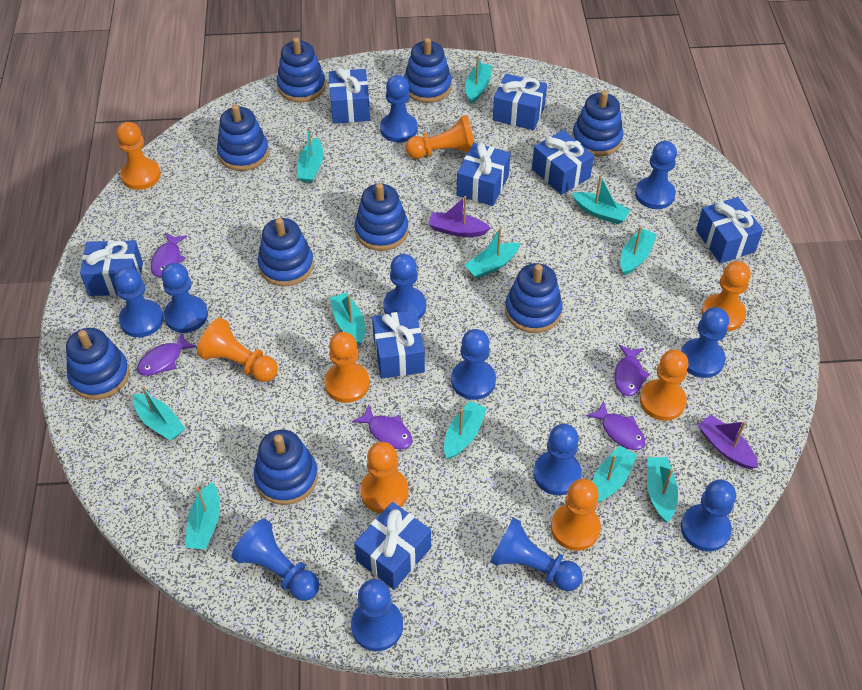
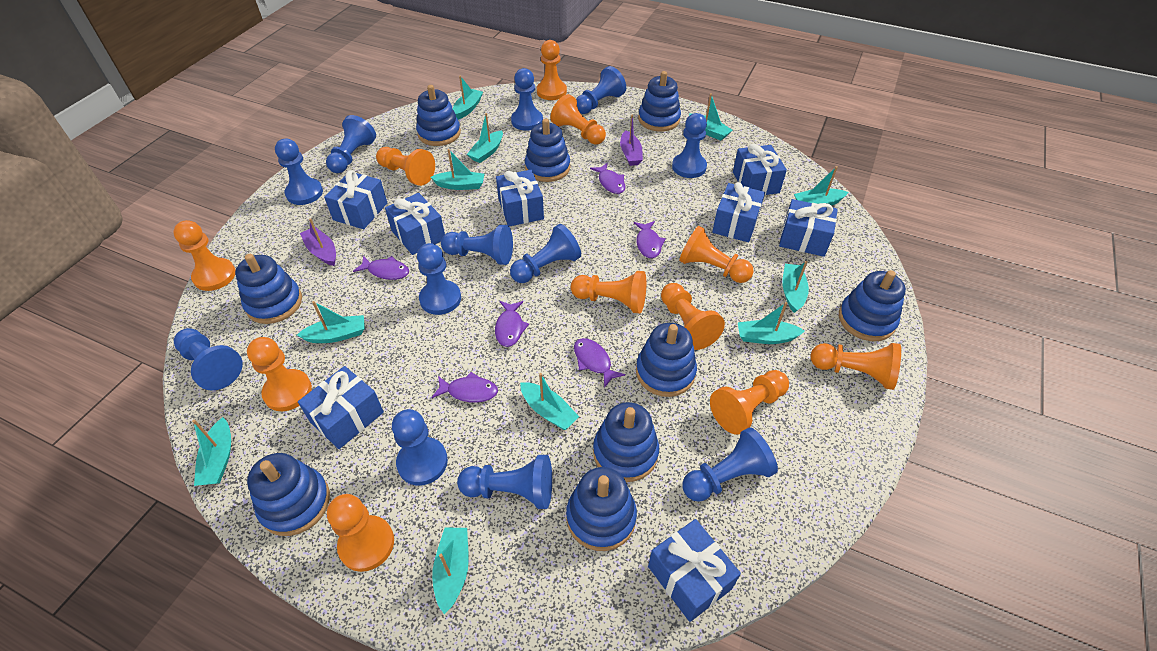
orange pawn: 8 -> 11
purple fish: 5 -> 6

